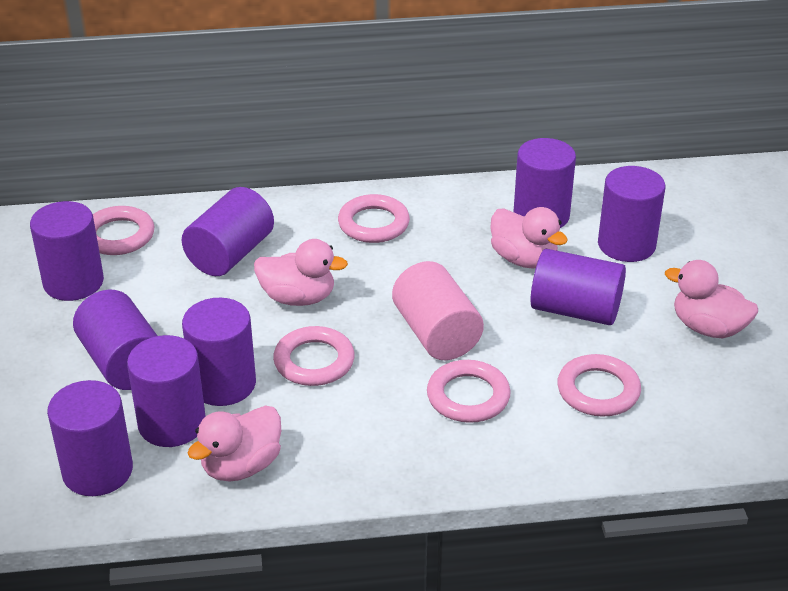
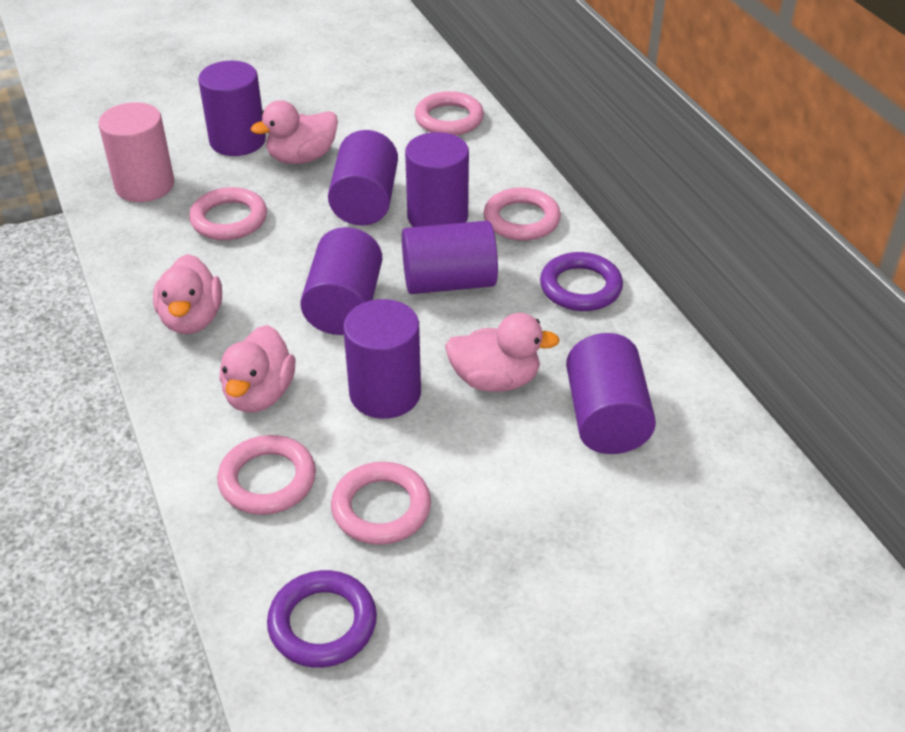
purple cylinder: 9 -> 7
purple ring: 0 -> 2

